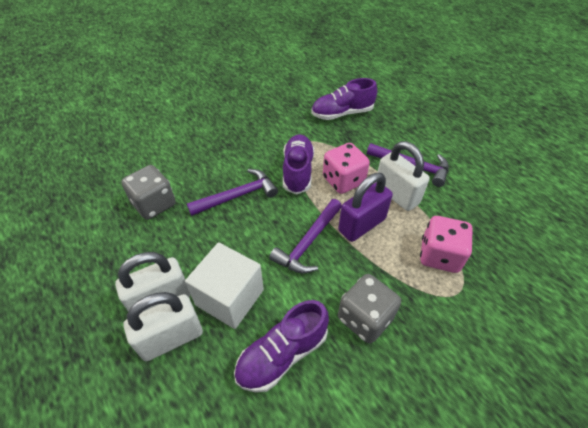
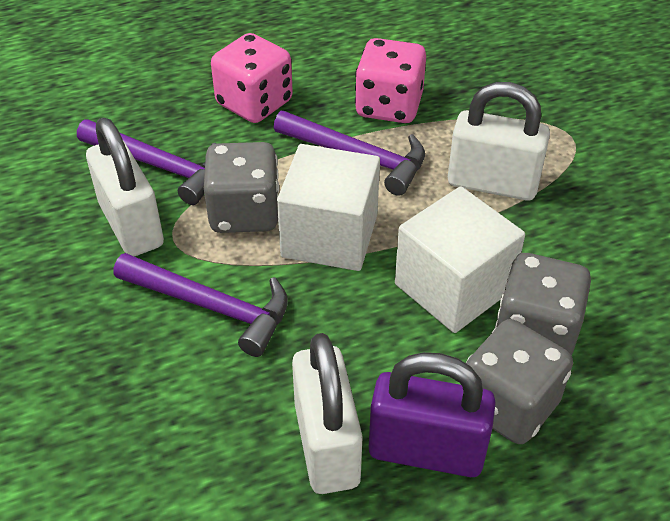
grey dice: 2 -> 3
purple shoe: 3 -> 0
white cube: 1 -> 2

